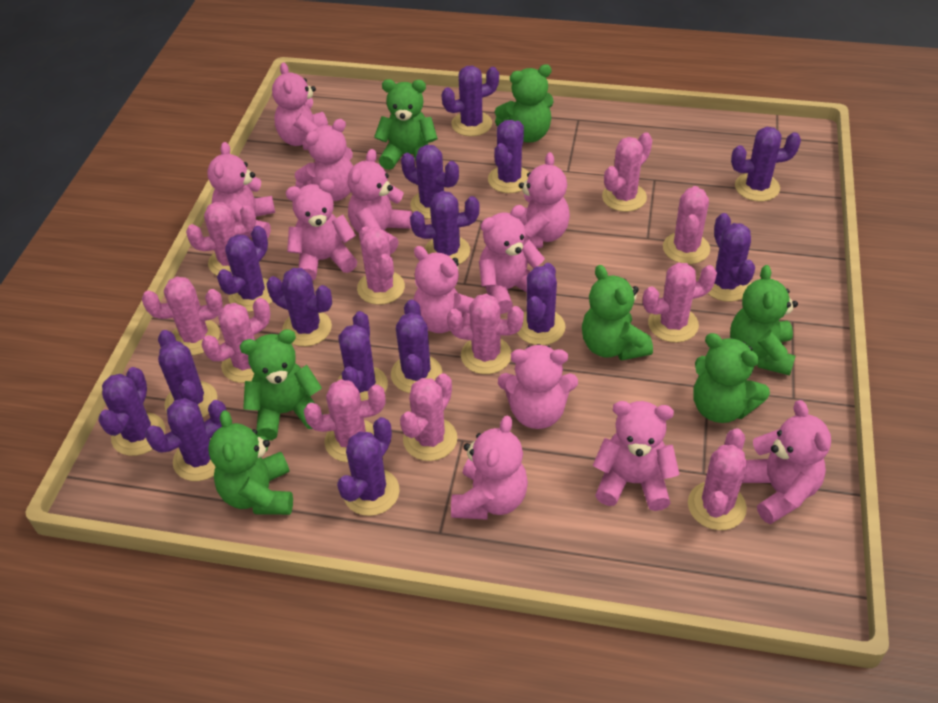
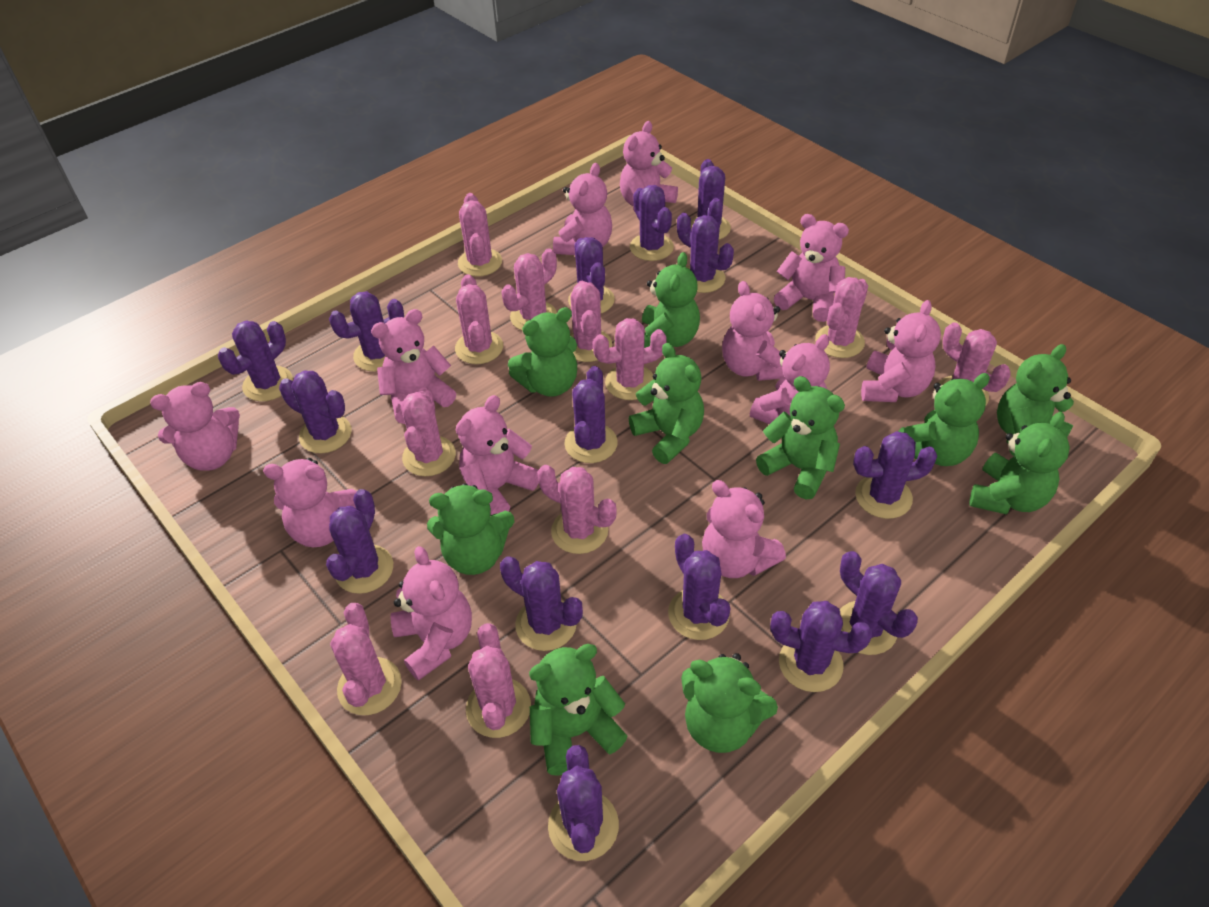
green teddy bear: 7 -> 10

